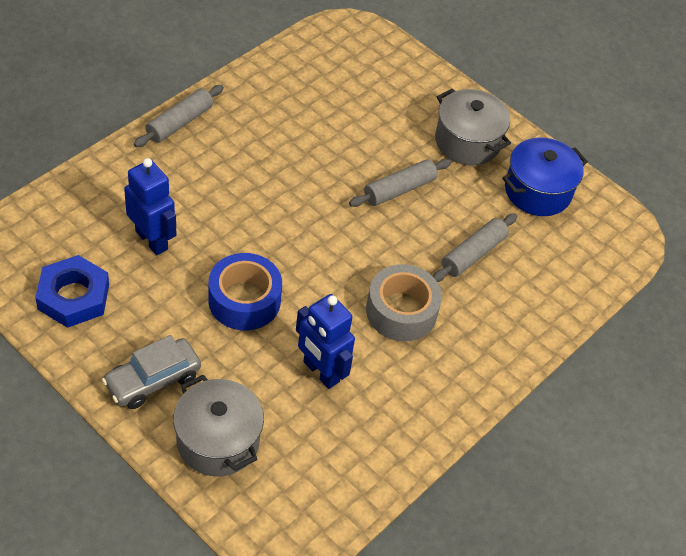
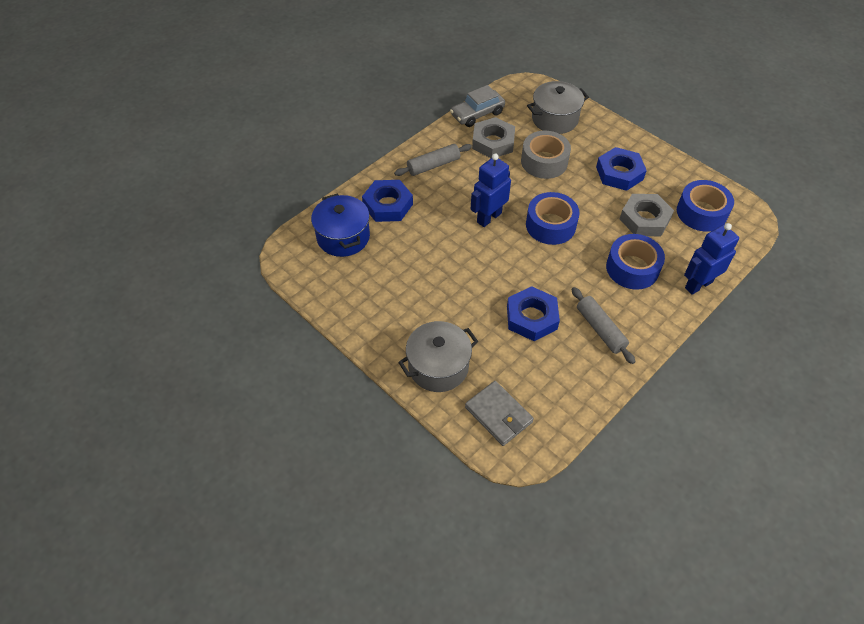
blue nut: 1 -> 3
blue tape: 1 -> 3
grey nut: 0 -> 2
grey rolling pin: 3 -> 2
grey wallet: 0 -> 1

